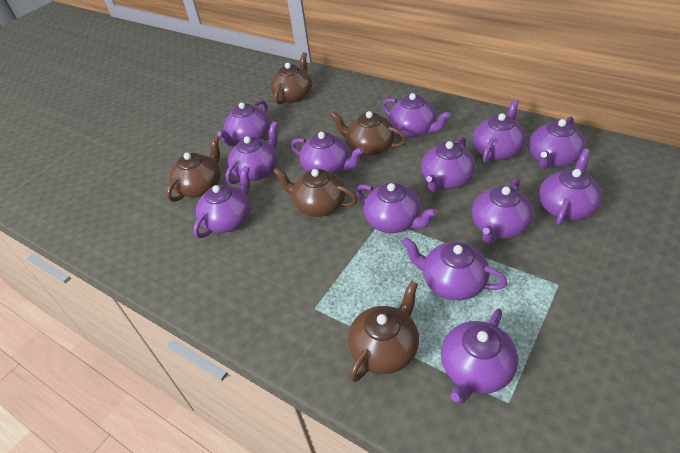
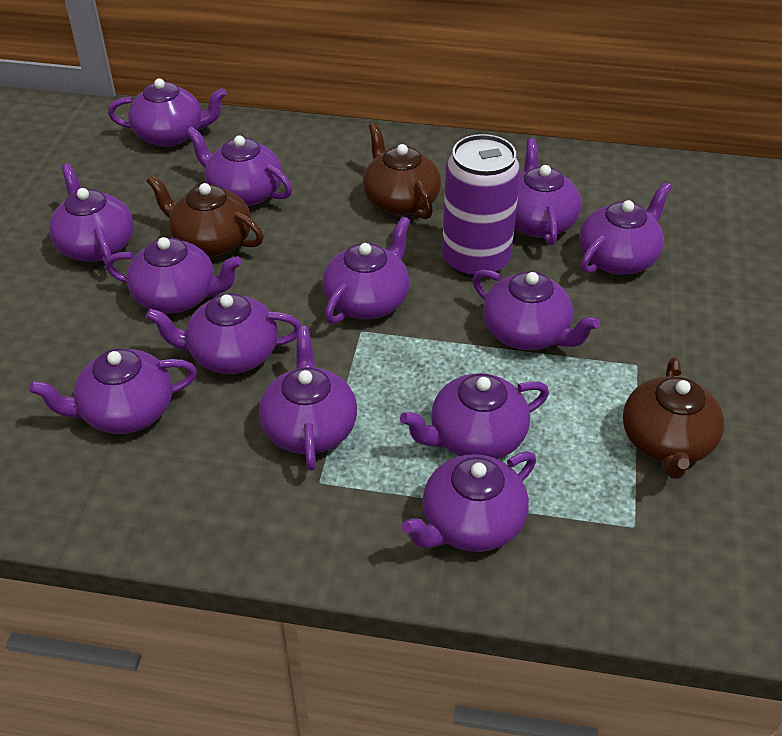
brown teapot: 5 -> 3
purple can: 0 -> 1

